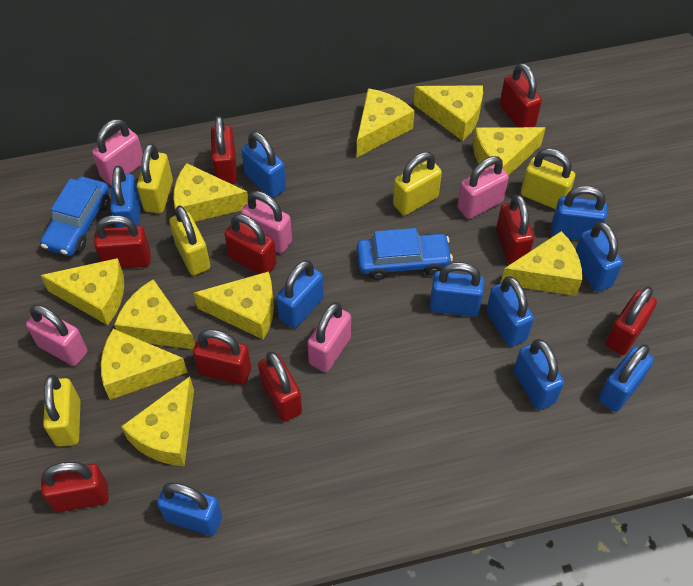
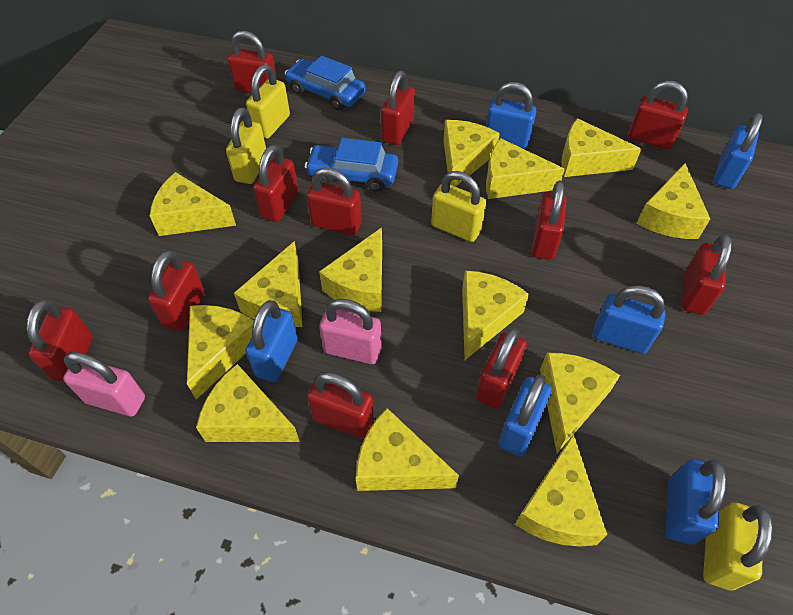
blue padlock: 10 -> 6
pink padlock: 5 -> 2
red padlock: 9 -> 11
yellow cheese: 10 -> 13
yellow padlock: 5 -> 4

